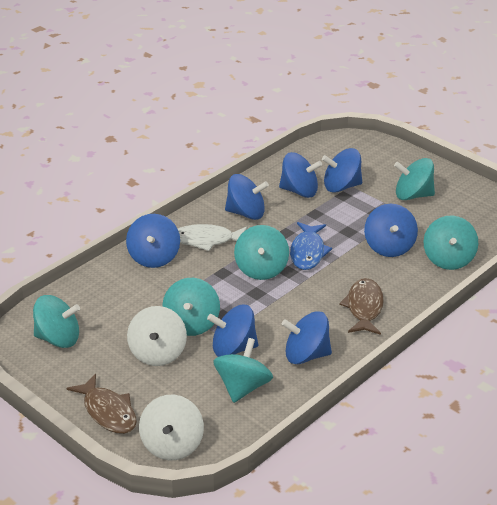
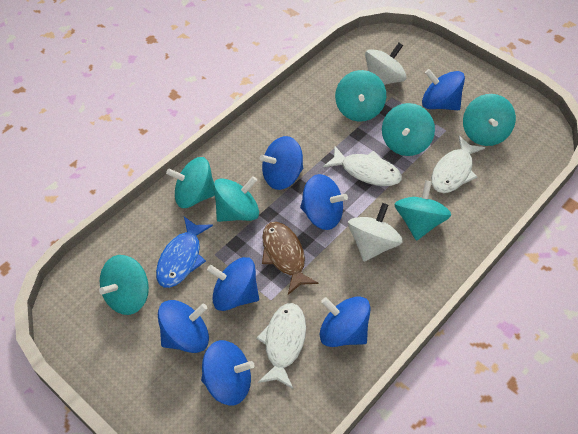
brown fish: 2 -> 1
turquoise spinning top: 6 -> 7
white fish: 1 -> 3

